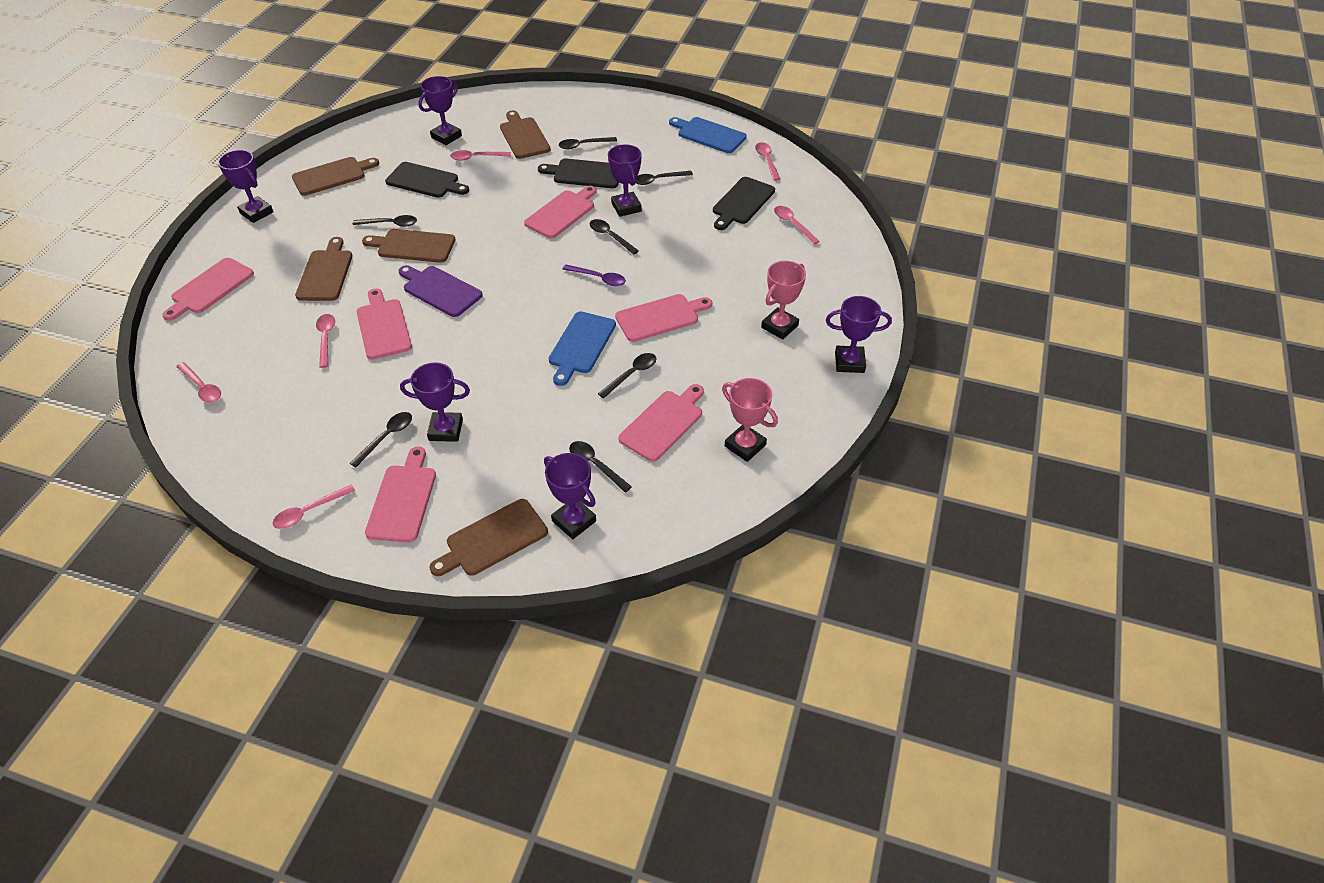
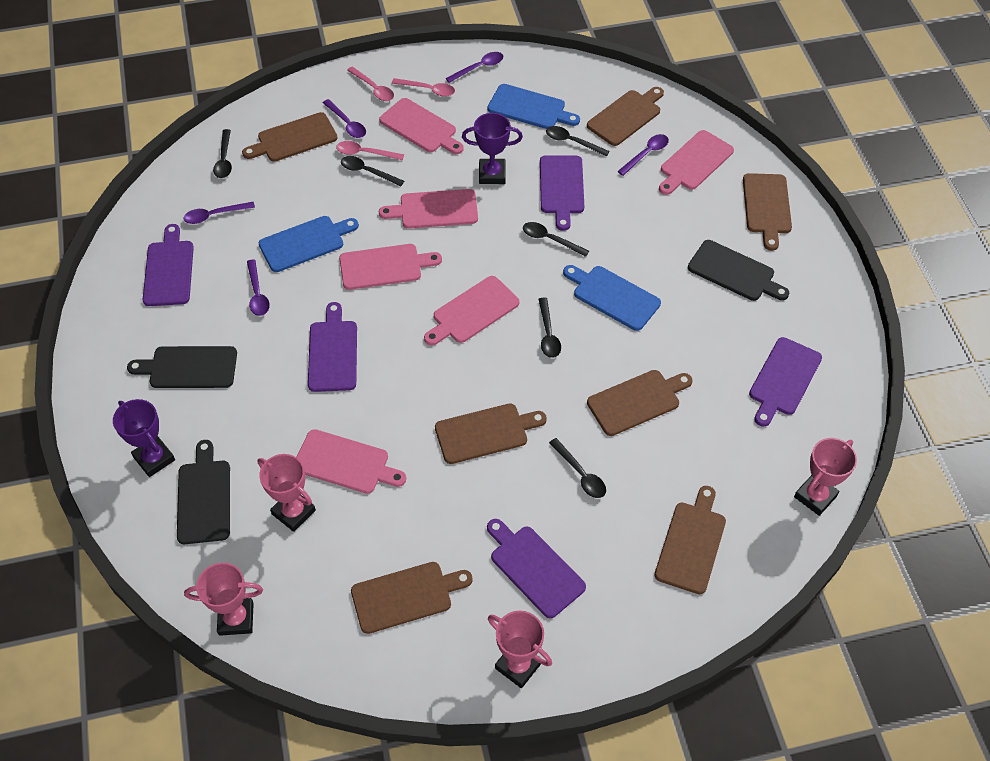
black spoon: 7 -> 6
blue cutting board: 2 -> 3
brown cutting board: 5 -> 7
pink spoon: 6 -> 3
pink trophy: 2 -> 4
purple cutting board: 1 -> 5
purple spoon: 1 -> 5
purple trophy: 6 -> 2

